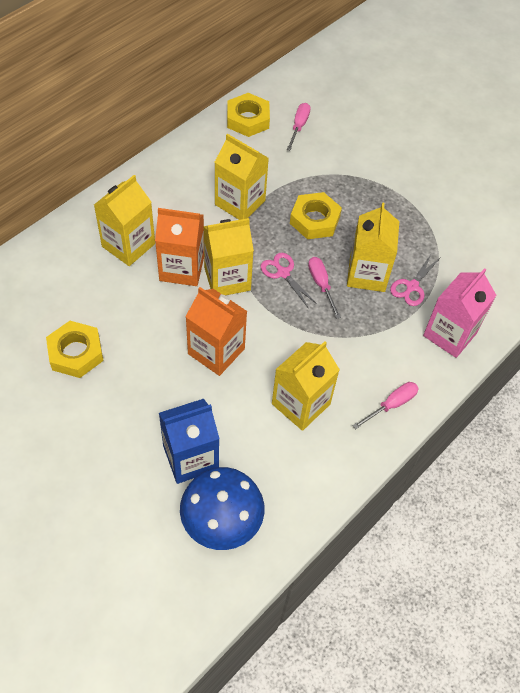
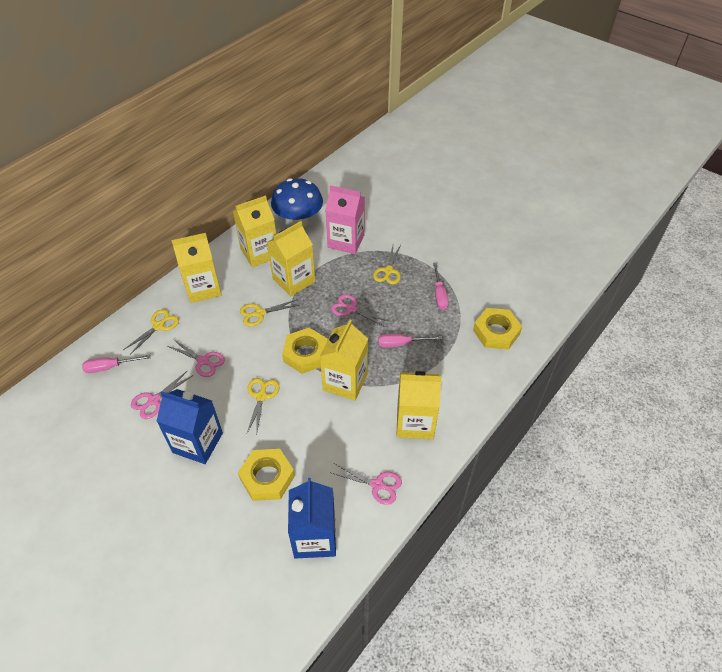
blue carton: 1 -> 2
orange carton: 2 -> 0
pink scissors: 2 -> 4
yellow scissors: 0 -> 4

